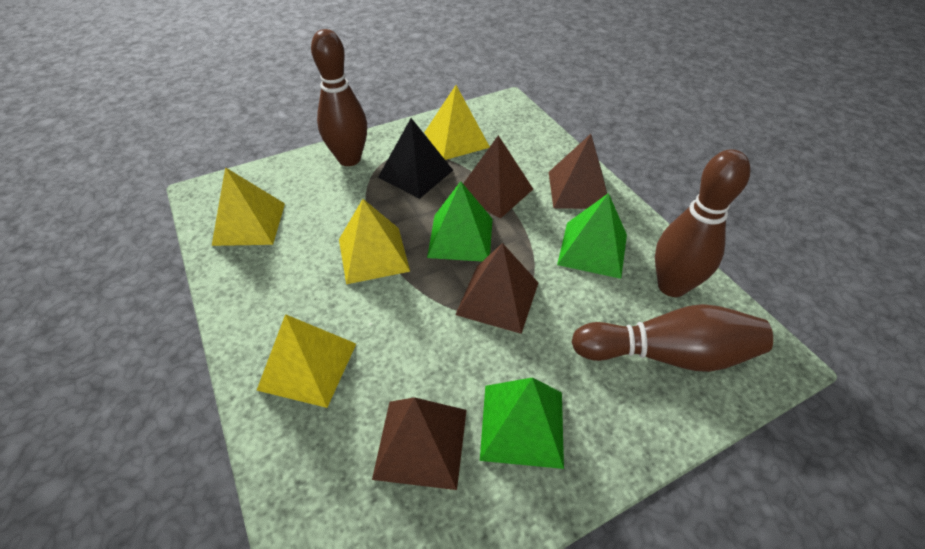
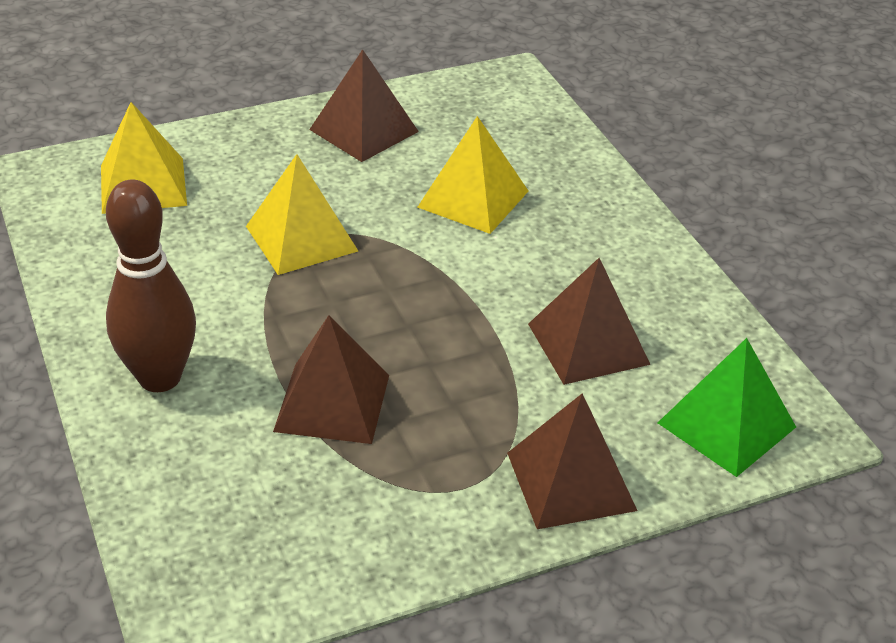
black pyramid: 1 -> 0
brown bowling pin: 3 -> 1
green pyramid: 3 -> 1
yellow pyramid: 4 -> 3

